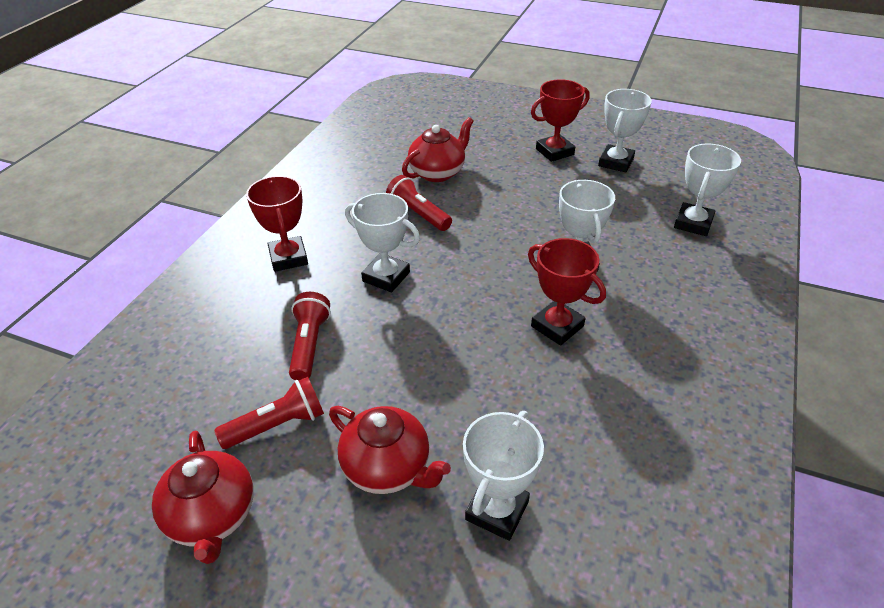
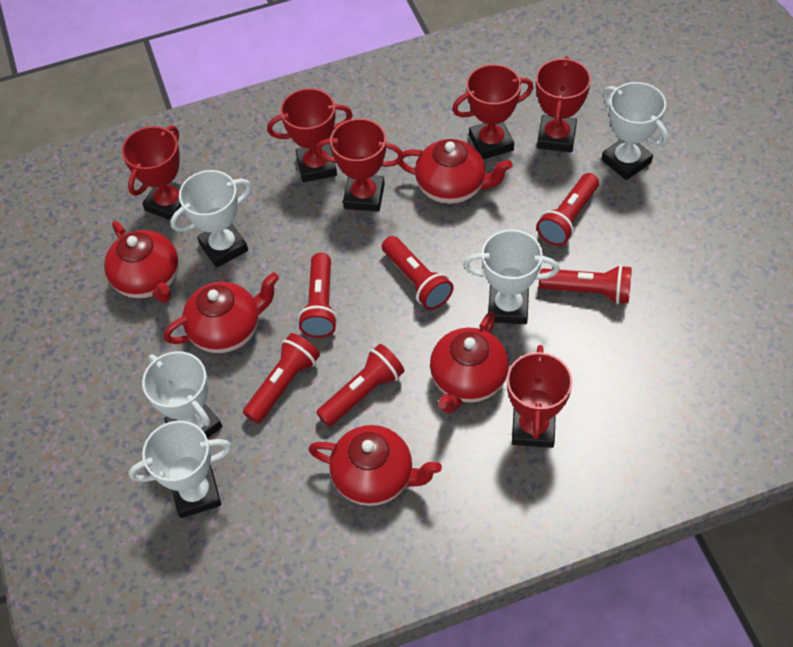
red flashlight: 3 -> 6
red teapot: 3 -> 5
red trophy: 3 -> 6

